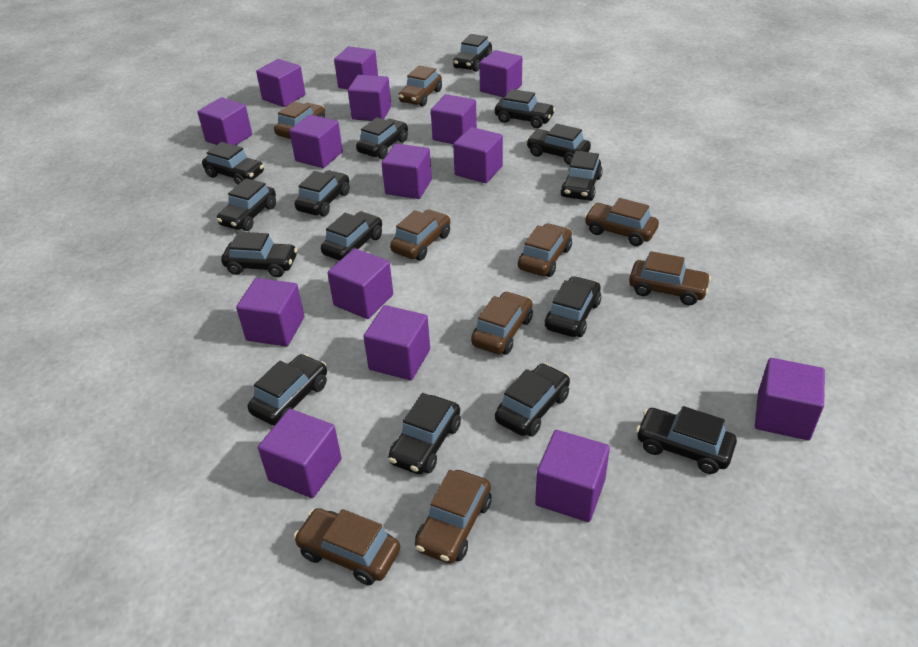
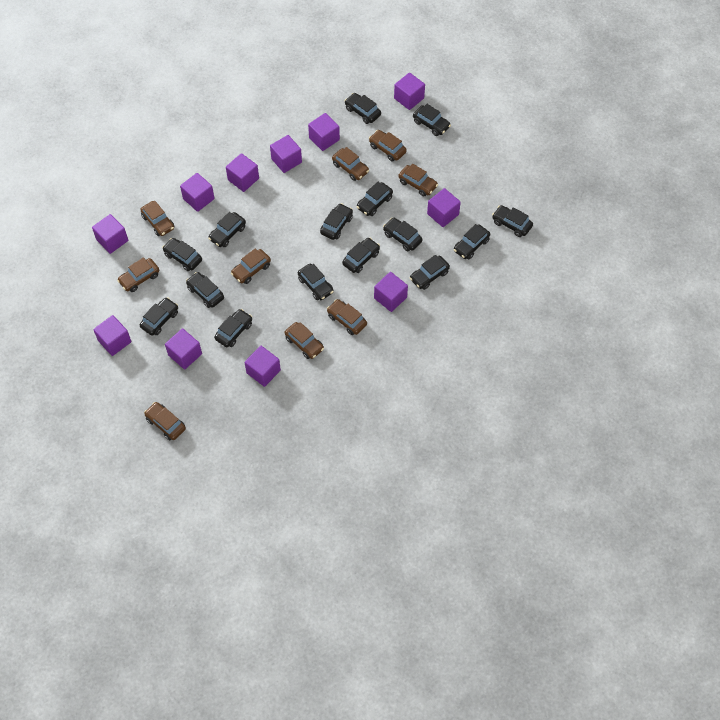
purple cube: 15 -> 11

